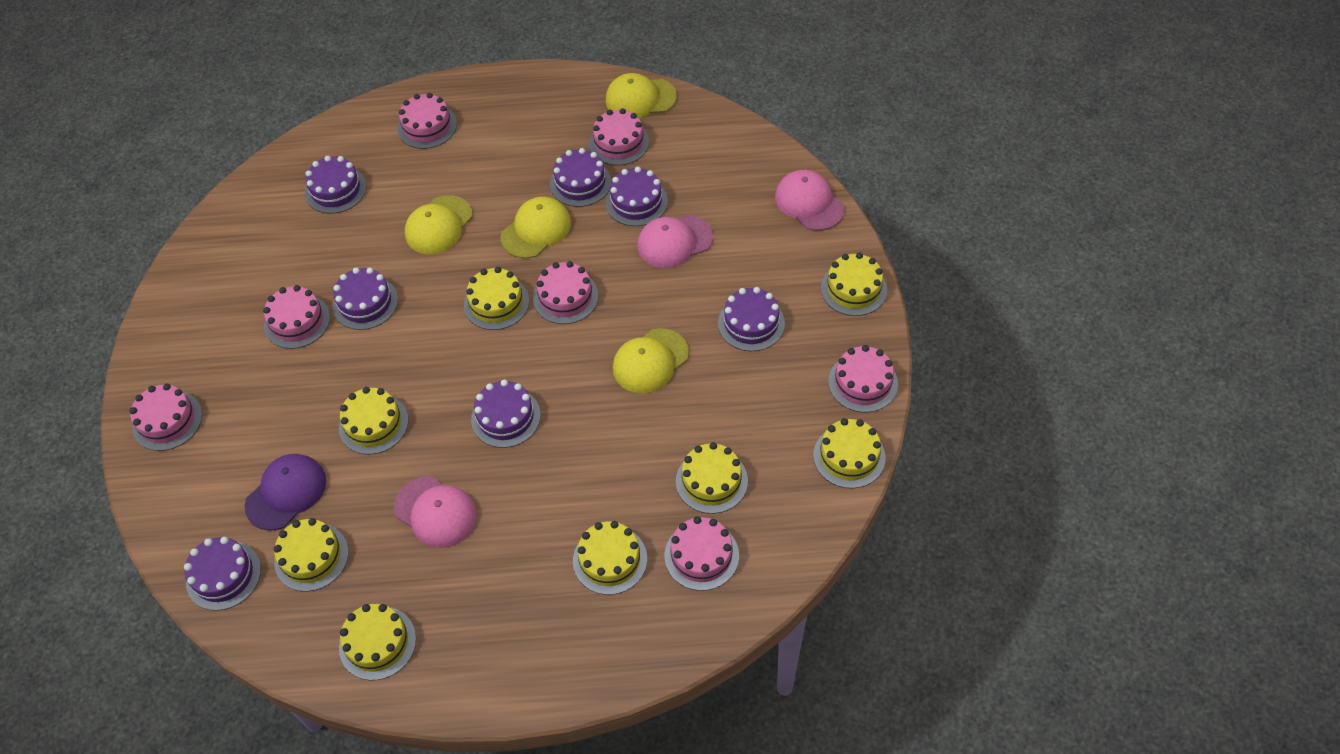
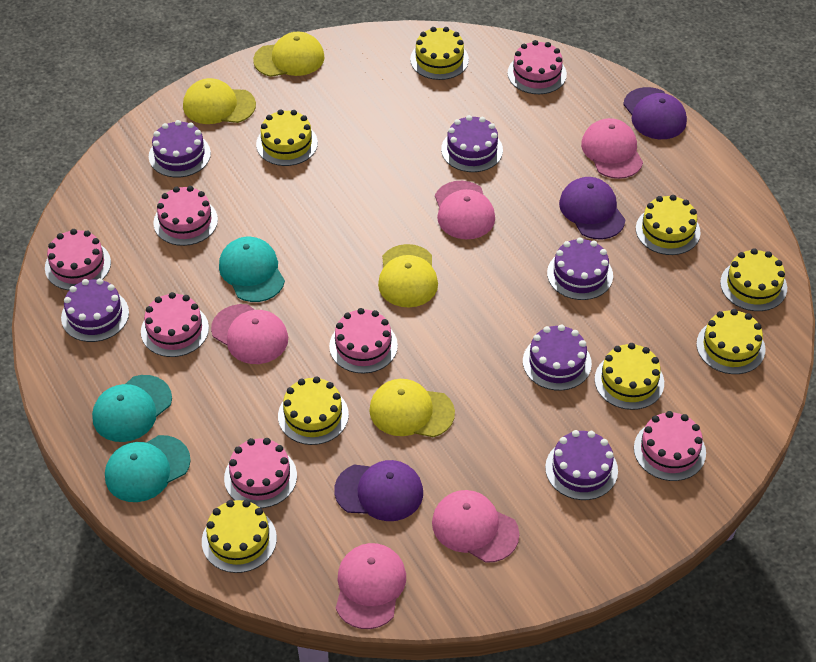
pink cap: 3 -> 5
purple cake: 7 -> 6
purple cap: 1 -> 3
turquoise cap: 0 -> 3

